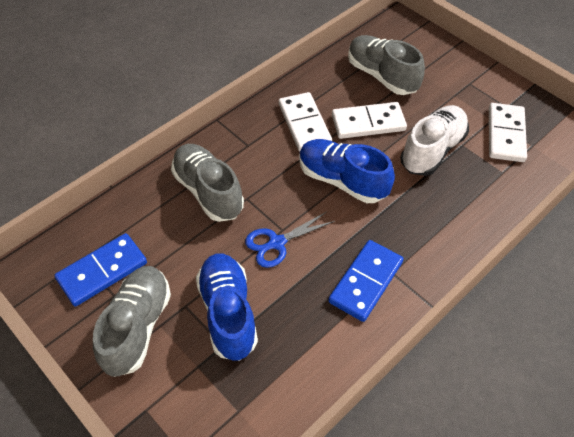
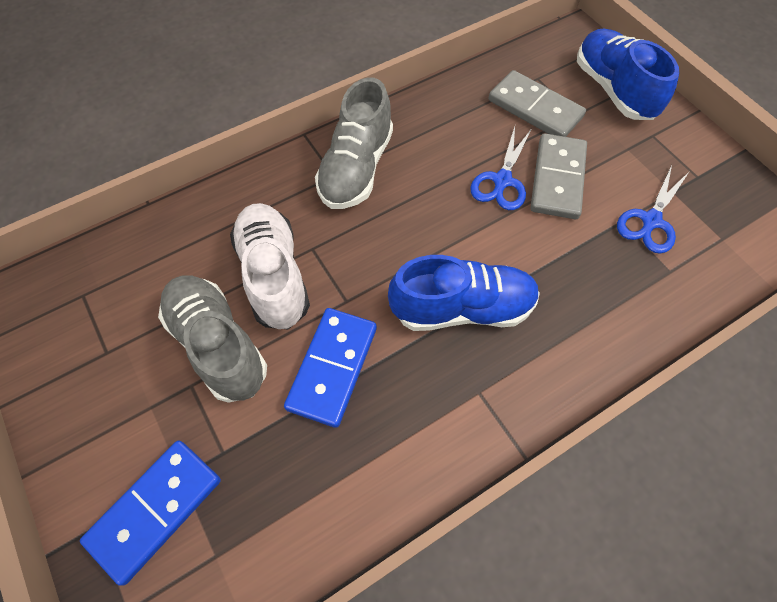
blue scissors: 1 -> 2
grey domino: 0 -> 2
grey shoe: 3 -> 2
white domino: 3 -> 0

